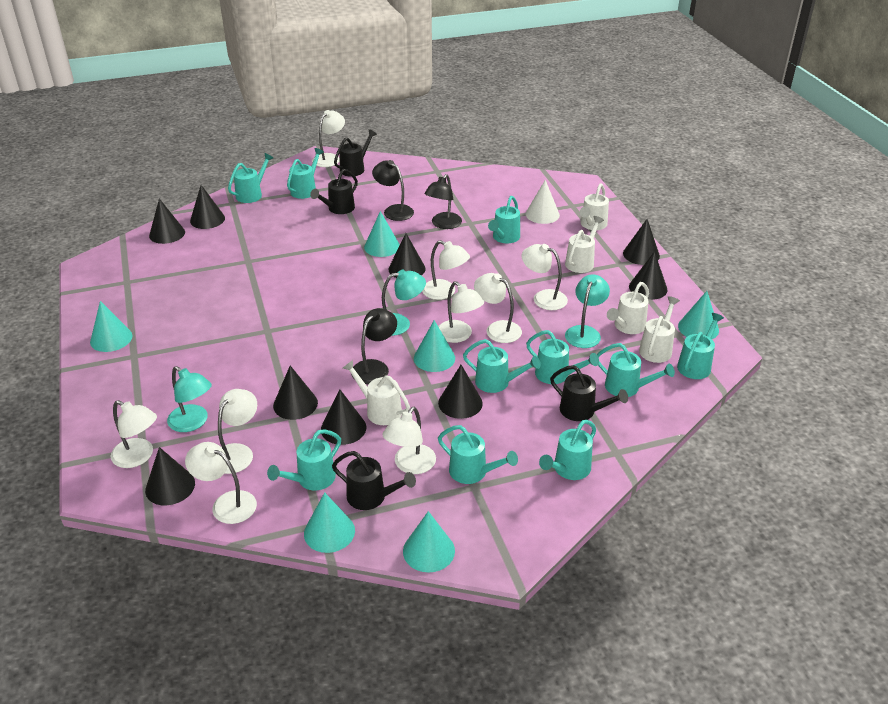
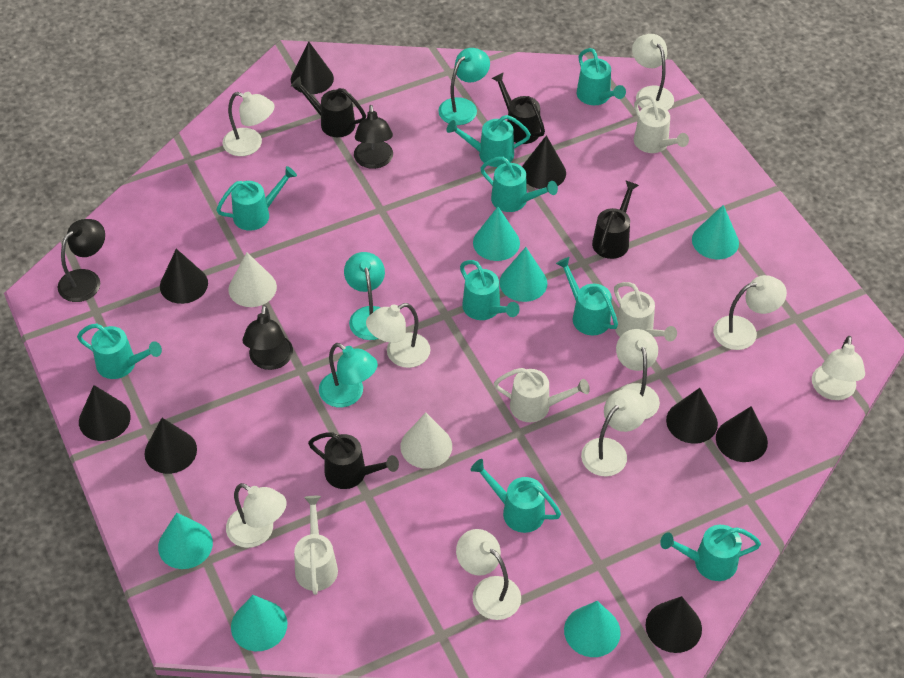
black cone: 9 -> 8
turquoise watering can: 10 -> 9
white cone: 1 -> 2
white watering can: 5 -> 4

